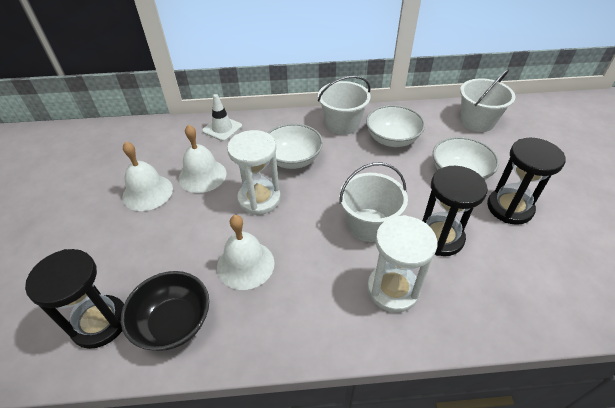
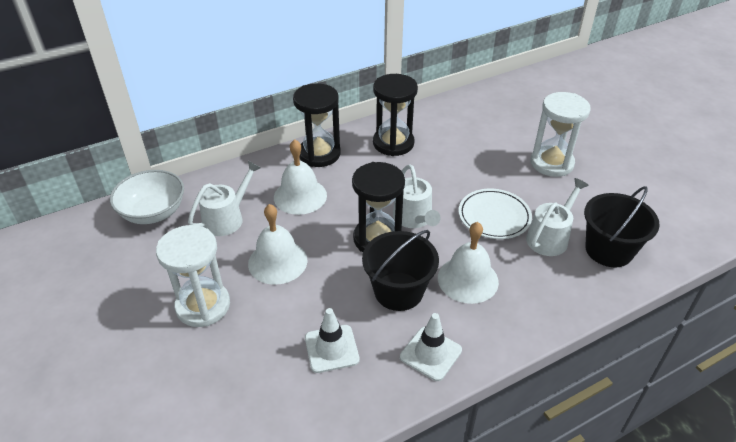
black bowl: 1 -> 0
black bucket: 0 -> 2
white bowl: 3 -> 1
white bucket: 3 -> 0
white plate: 0 -> 1
white traffic cone: 1 -> 2
white watering can: 0 -> 3

